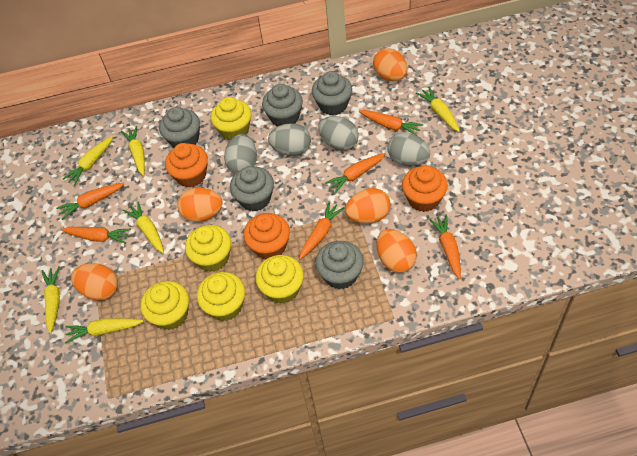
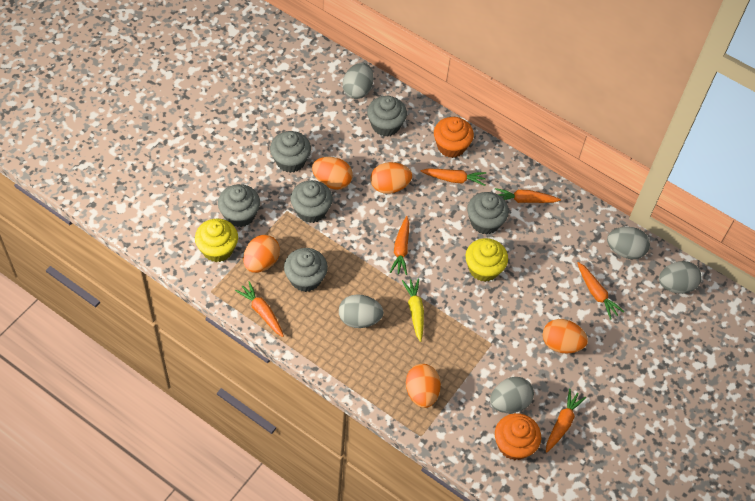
grey cupcake: 5 -> 6
grey egg: 4 -> 5
orange cupcake: 3 -> 2
yellow carrot: 6 -> 1
yellow cupcake: 5 -> 2

